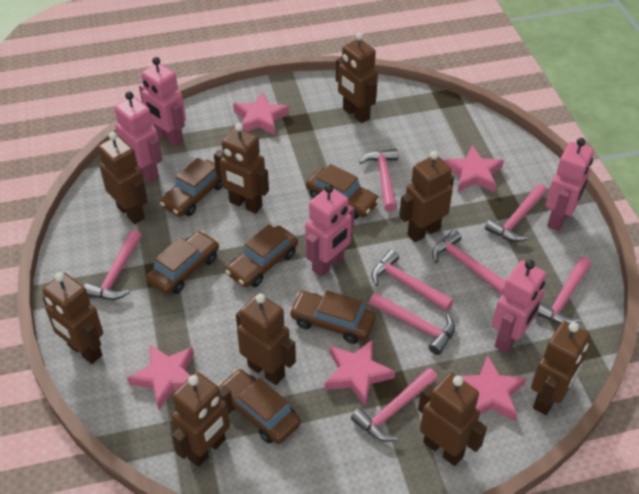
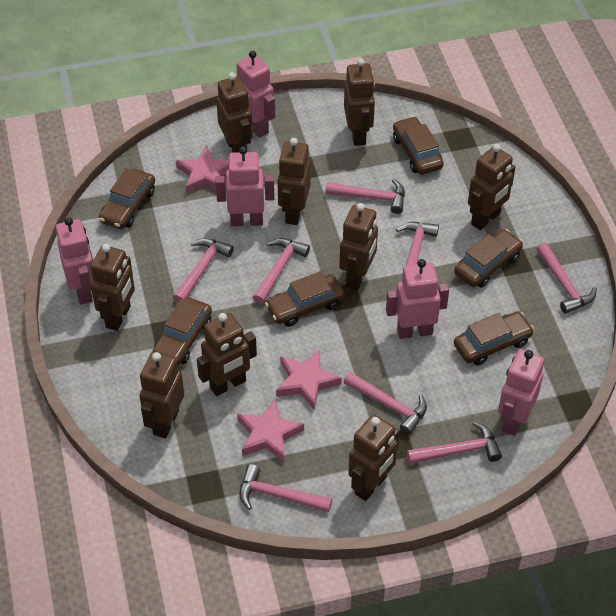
pink star: 5 -> 3

